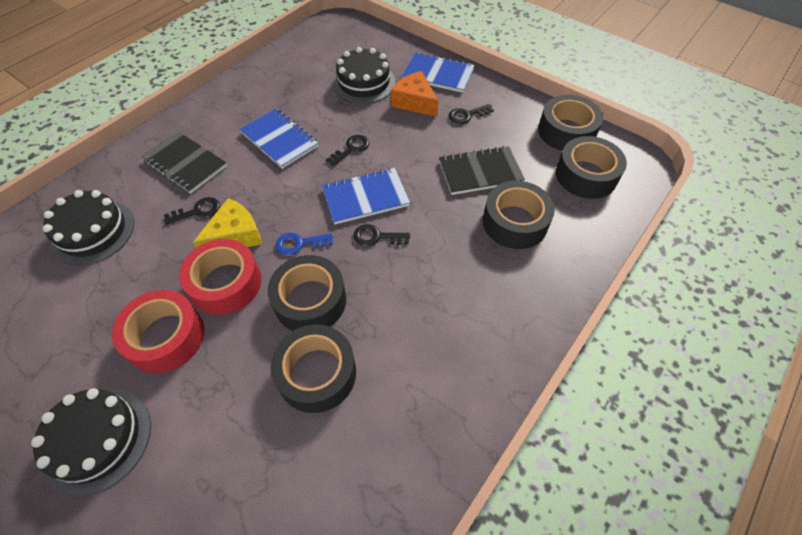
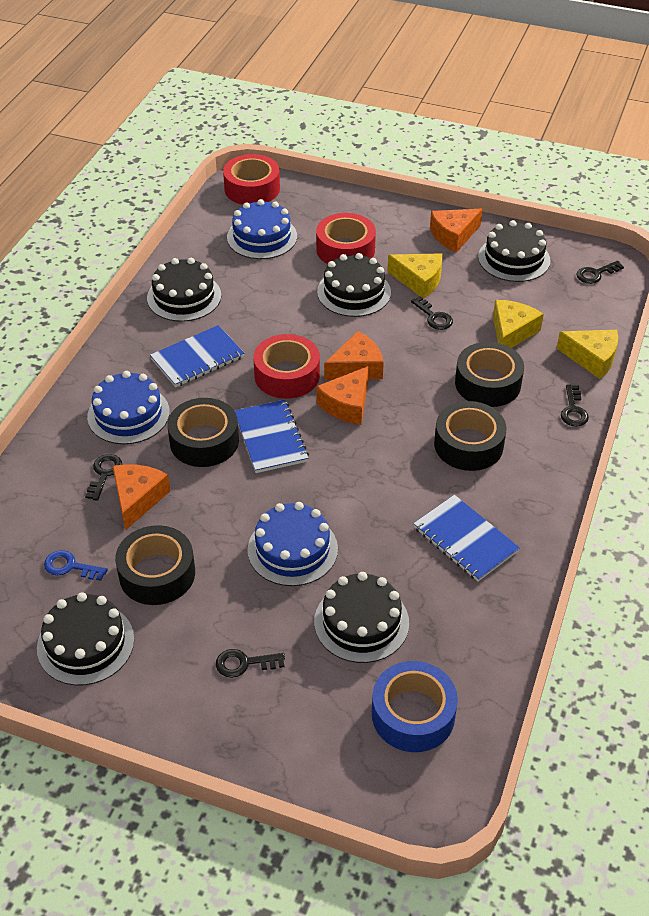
black cake: 3 -> 5
black key: 4 -> 5
black notebook: 2 -> 0
black tape: 5 -> 4
blue cake: 0 -> 3
blue tape: 0 -> 1
orange cheese: 1 -> 4
red tape: 2 -> 3
yellow cheese: 1 -> 3

